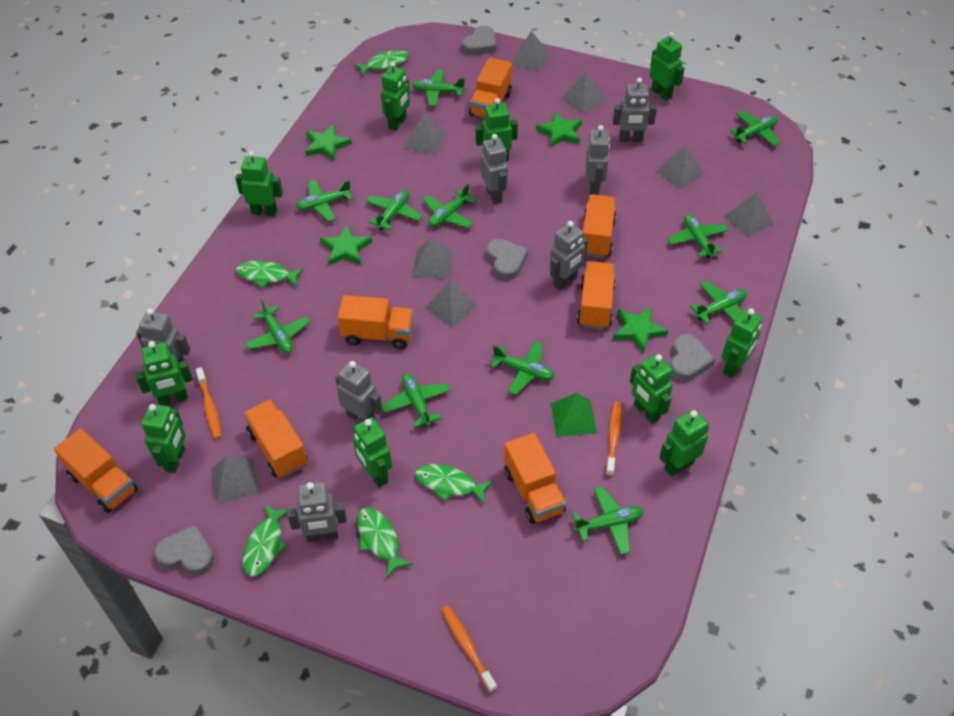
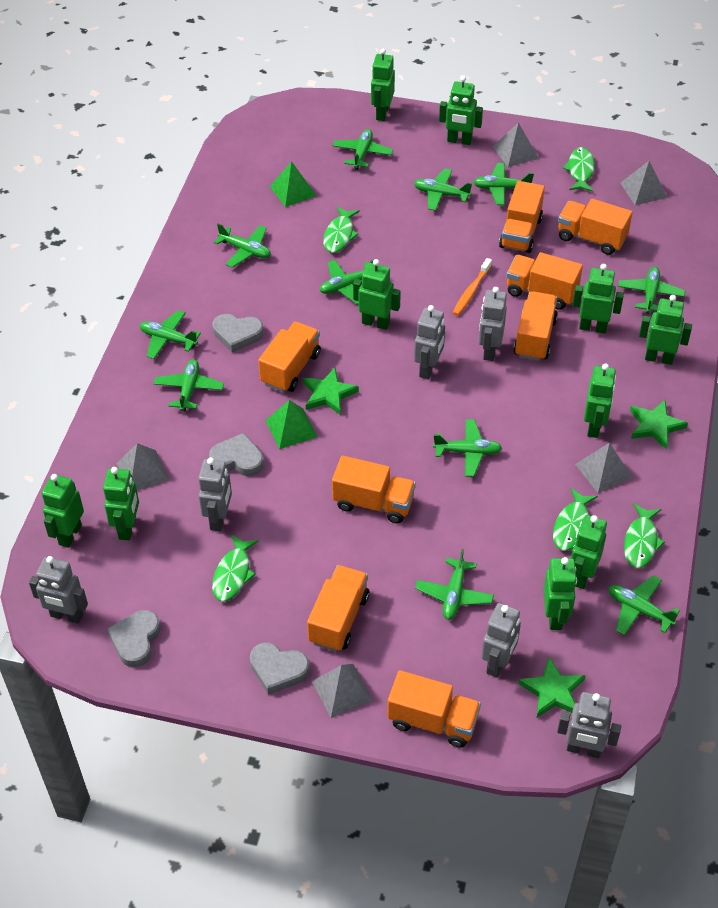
green pyramid: 1 -> 2
green star: 4 -> 3
grey pyramid: 8 -> 5
grey robot: 7 -> 6
orange toothbrush: 3 -> 1
orange truck: 7 -> 8

